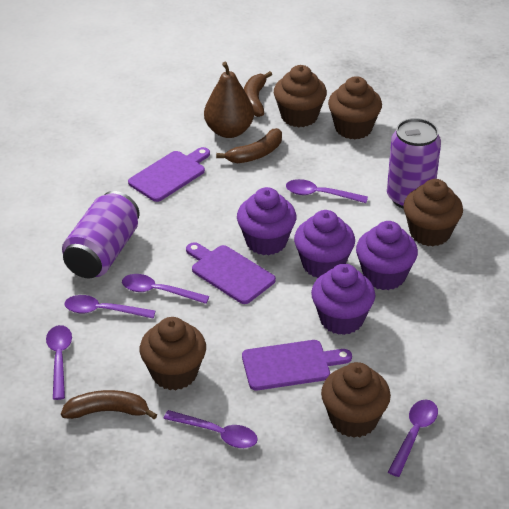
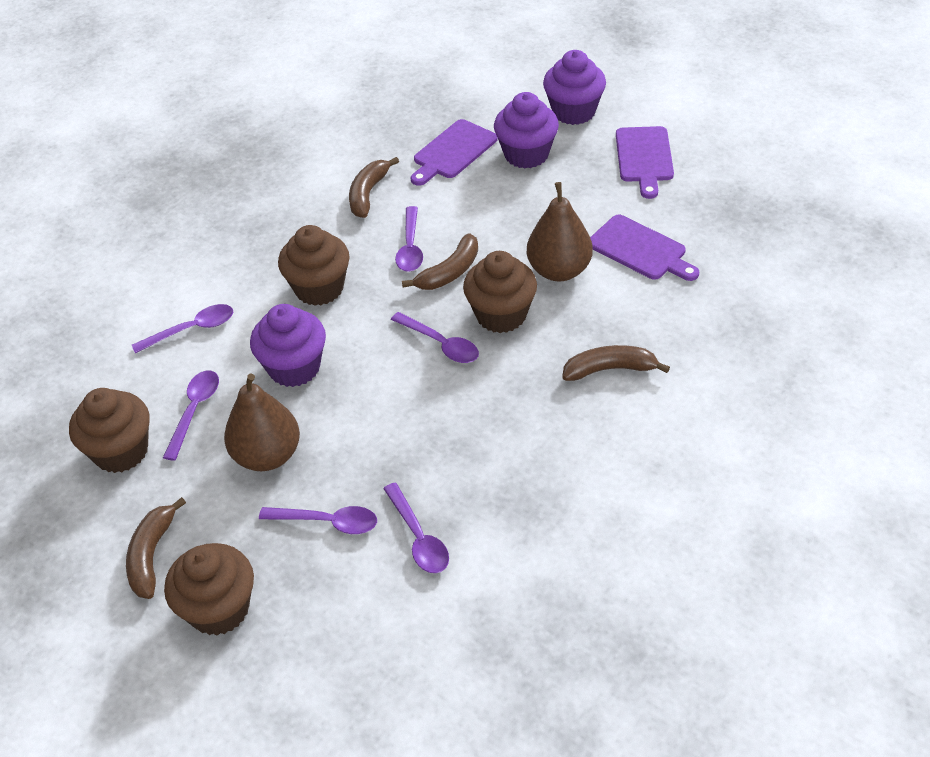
brown banana: 3 -> 4
brown cupcake: 5 -> 4
brown pear: 1 -> 2
purple can: 2 -> 0
purple cupcake: 4 -> 3

